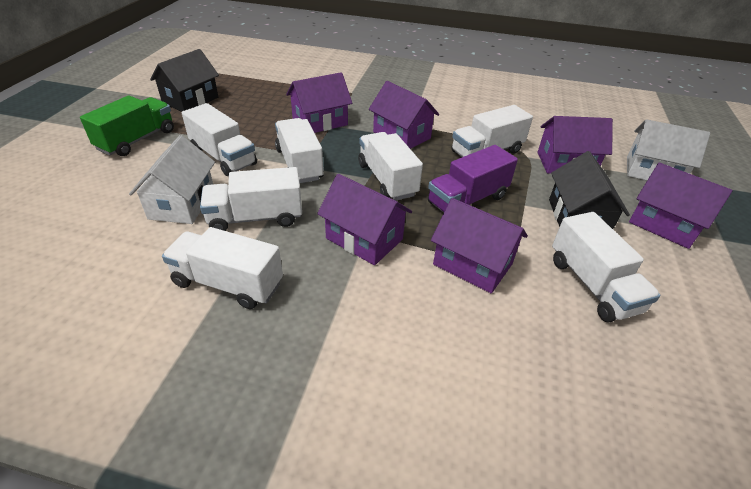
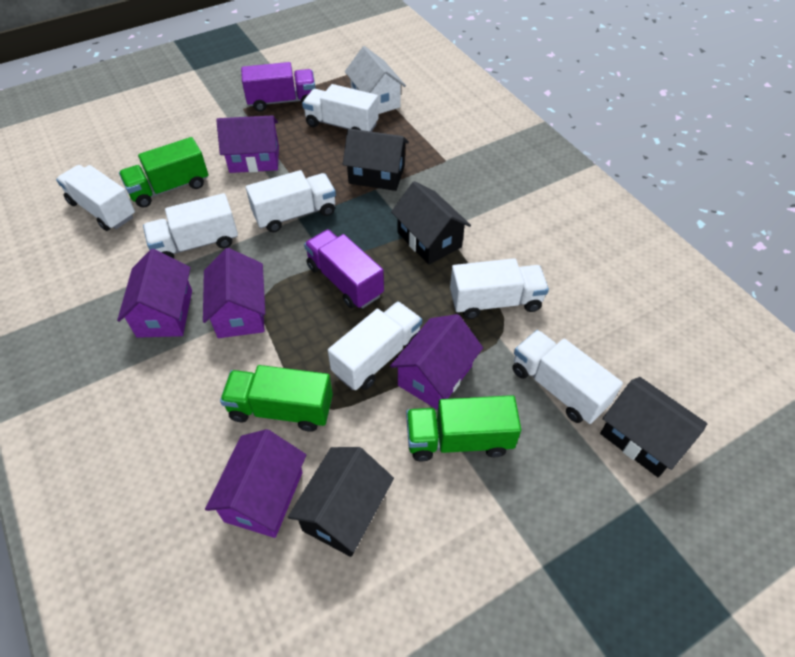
black house: 2 -> 4
green truck: 1 -> 3
purple house: 6 -> 5
purple truck: 1 -> 2
white house: 2 -> 1

